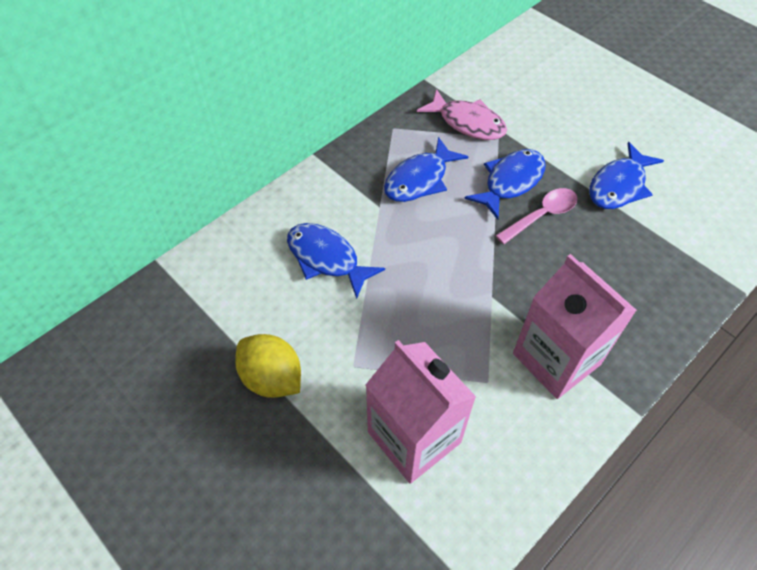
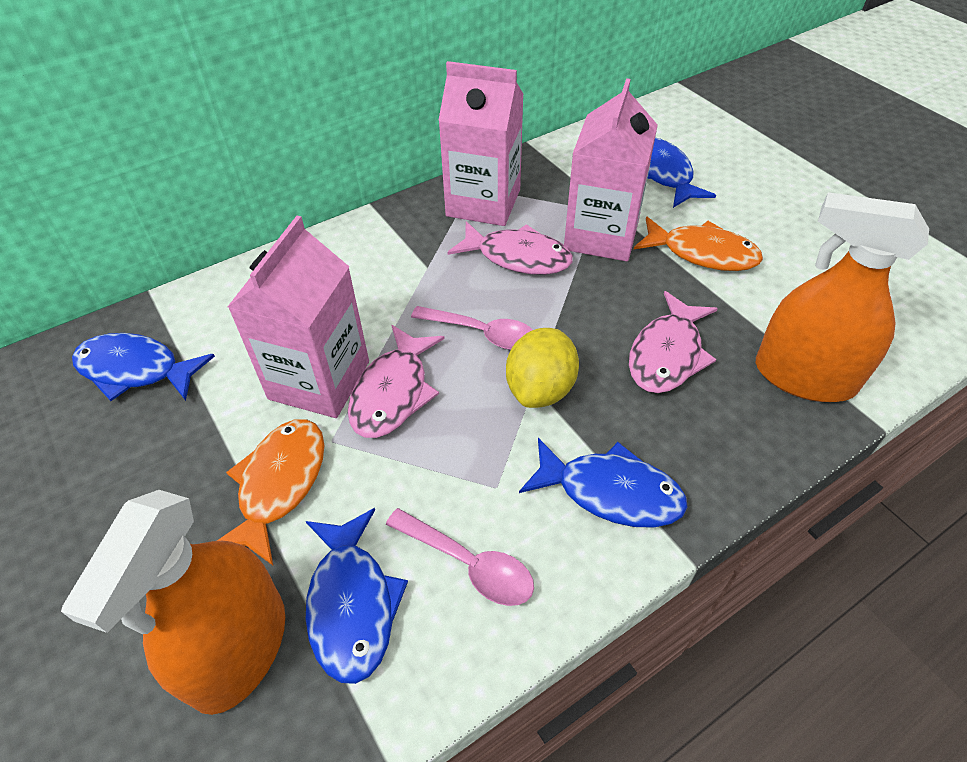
orange fish: 0 -> 2
orange spray bottle: 0 -> 2
pink carton: 2 -> 3
pink fish: 1 -> 3
pink spoon: 1 -> 2

